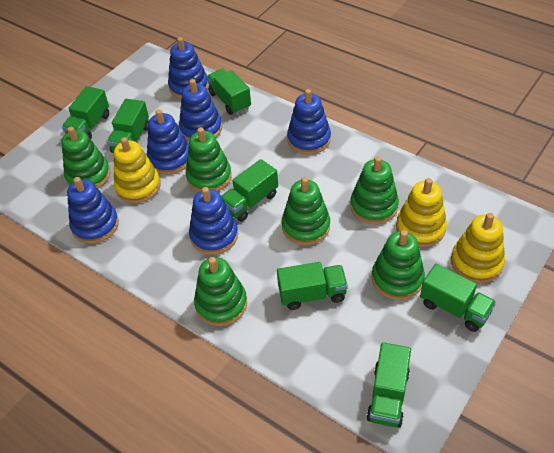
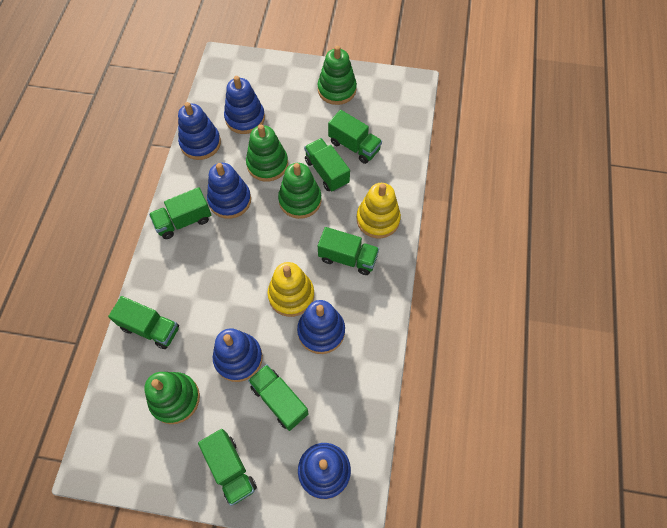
green stacking toy: 6 -> 4
yellow stacking toy: 3 -> 2

